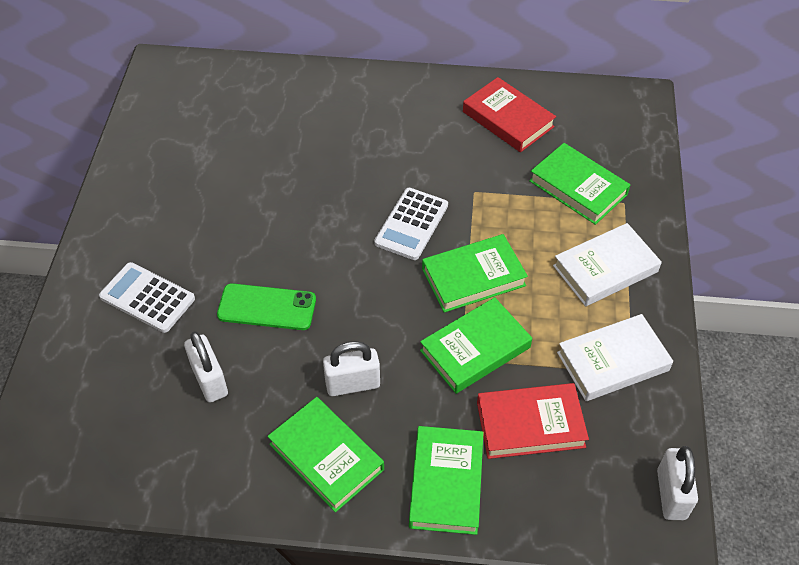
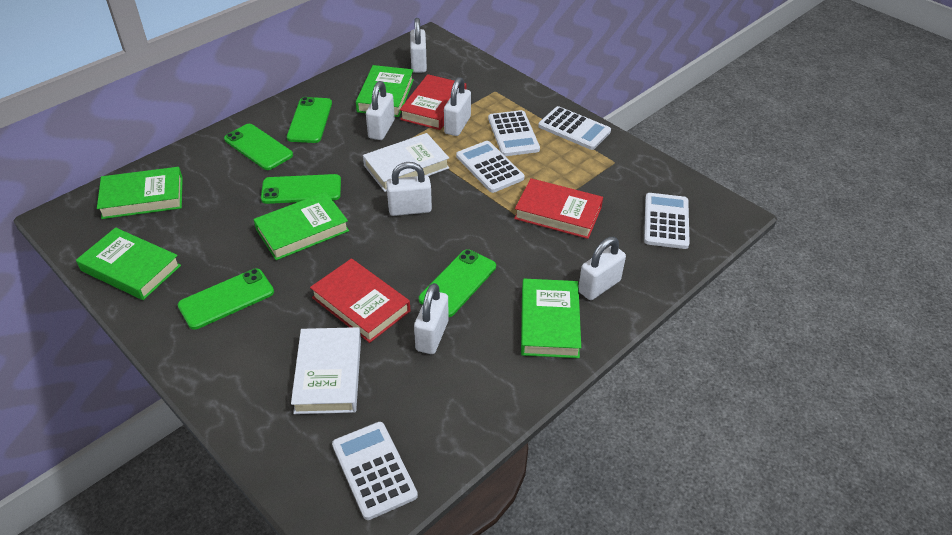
green phone: 1 -> 5
red book: 2 -> 3
white calculator: 2 -> 5
white padlock: 3 -> 6

